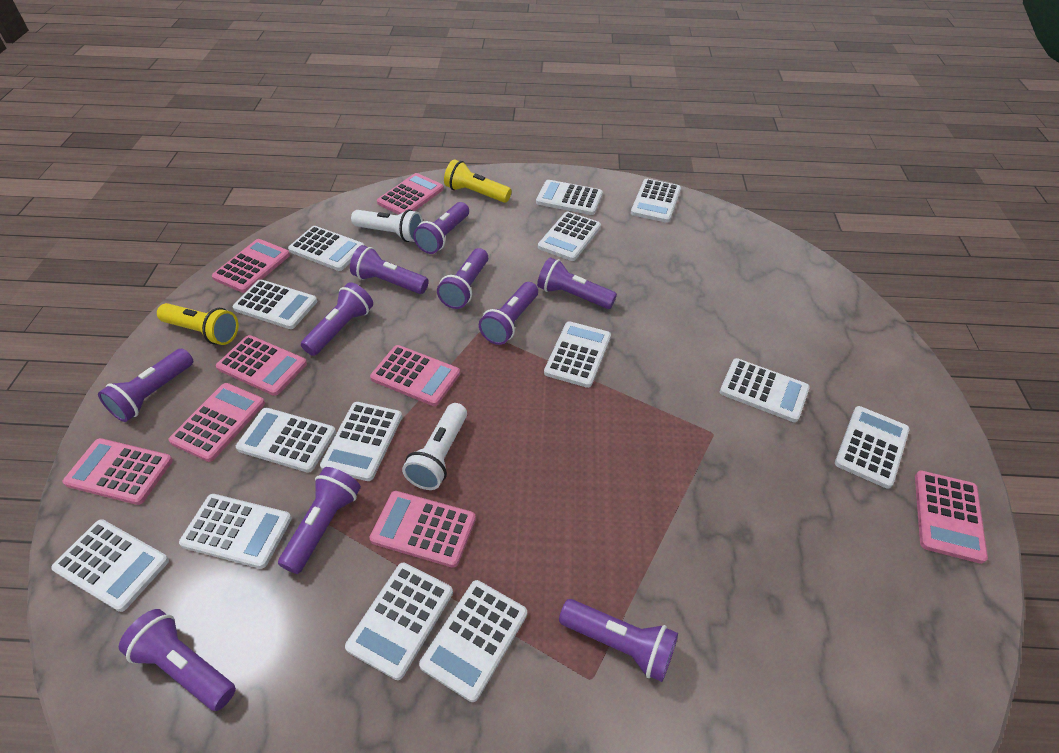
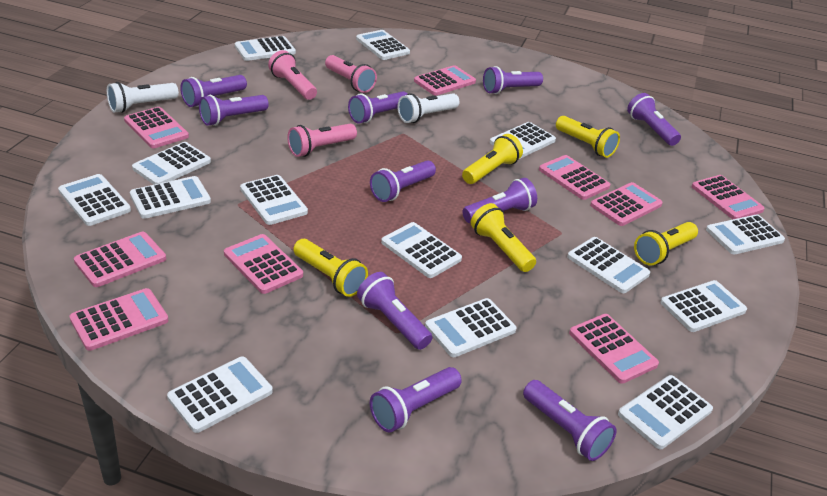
pink calculator: 8 -> 9
pink flashlight: 0 -> 3
yellow flashlight: 2 -> 5

